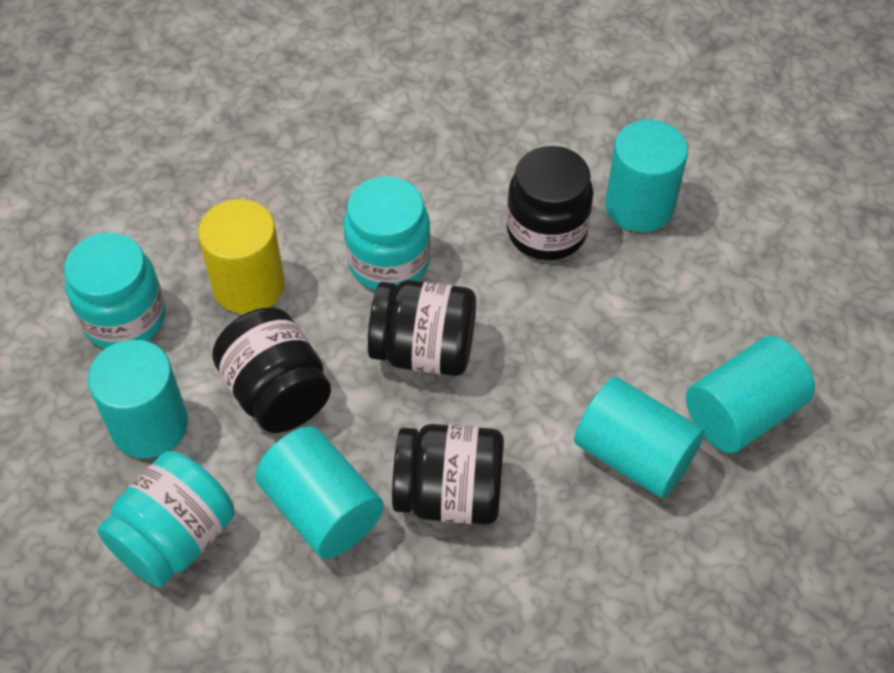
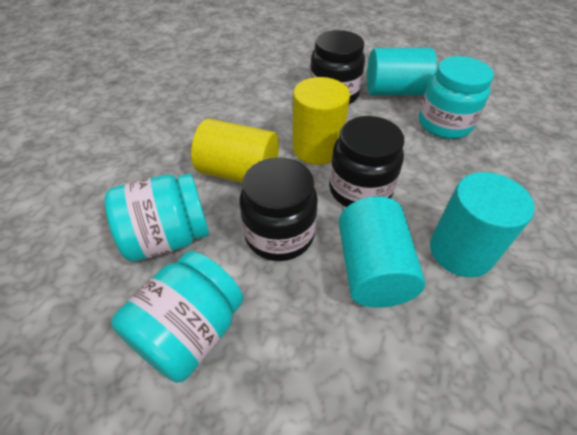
black jar: 4 -> 3
turquoise cylinder: 5 -> 3
yellow cylinder: 1 -> 2

